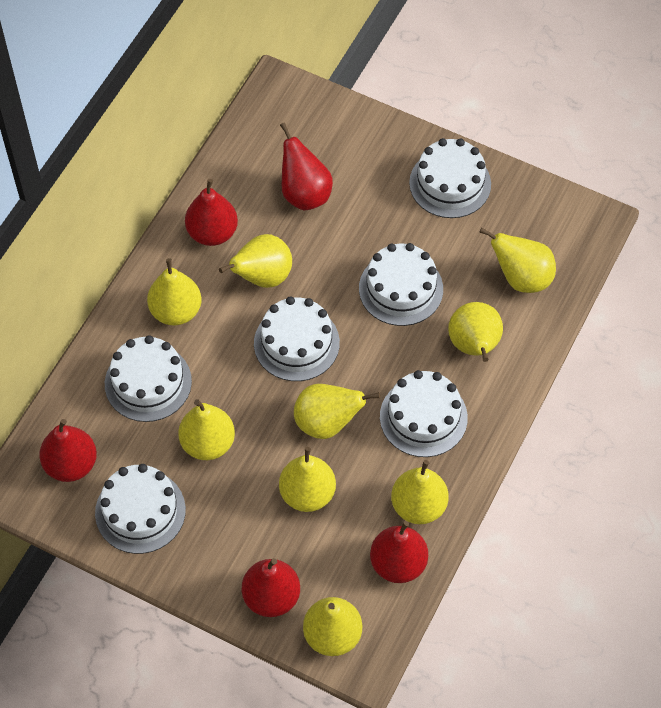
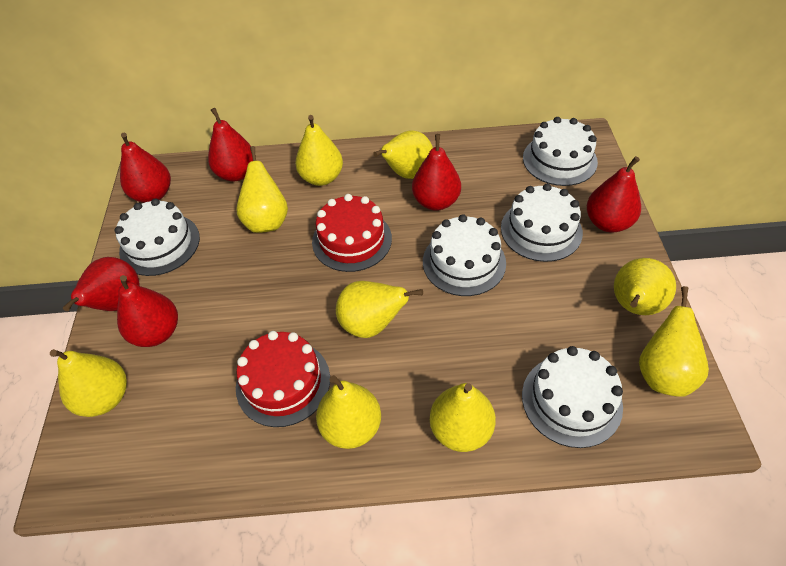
red cake: 0 -> 2
red pear: 5 -> 6
white cake: 6 -> 5

